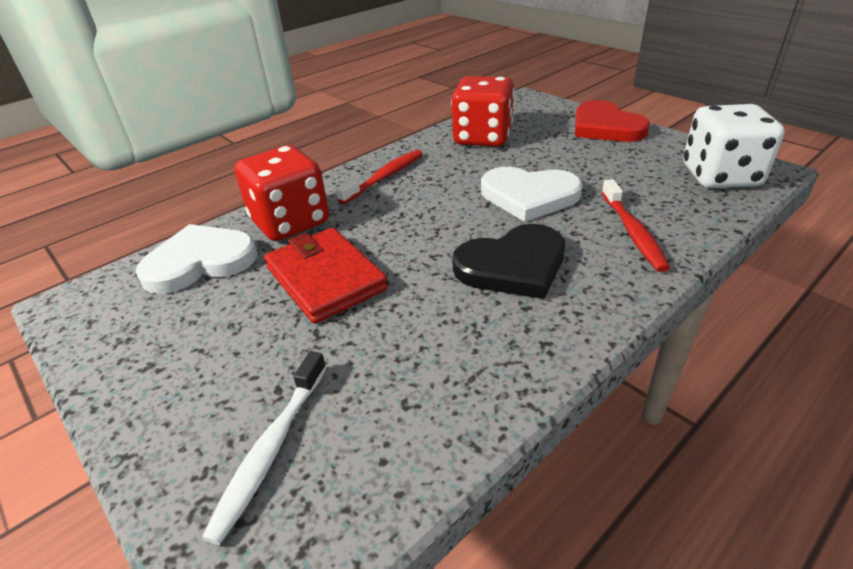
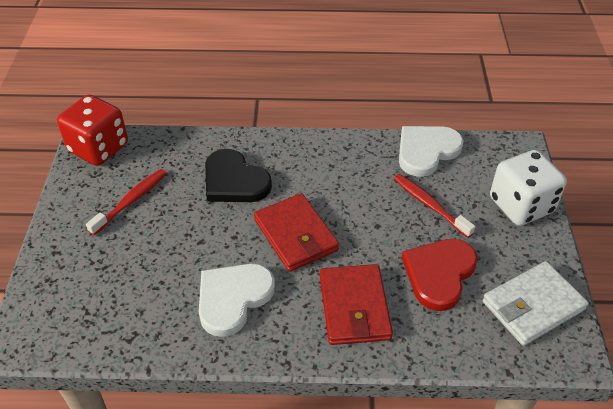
red dice: 2 -> 1
red wallet: 1 -> 2
white toothbrush: 1 -> 0
white wallet: 0 -> 1

